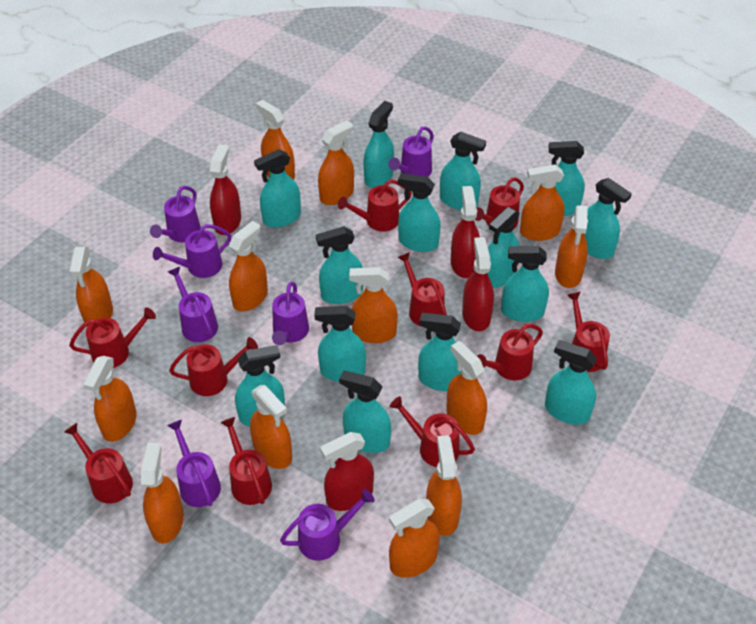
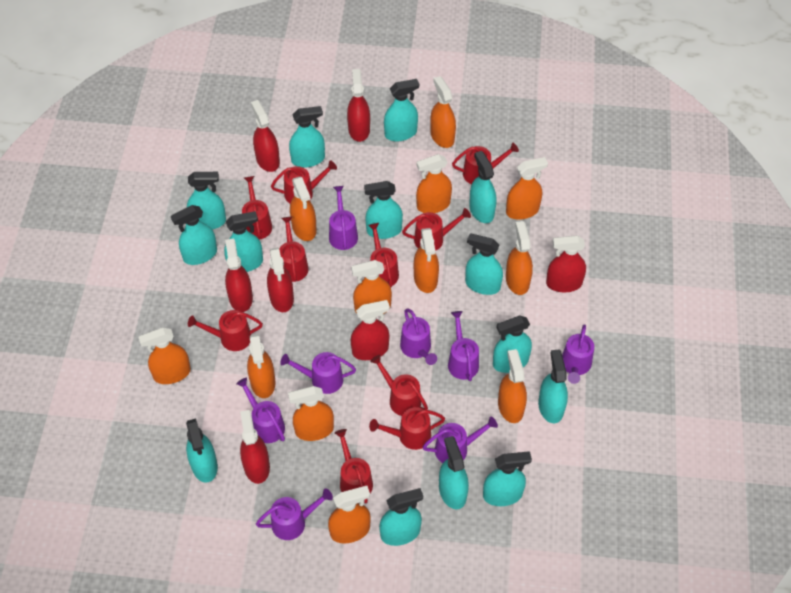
orange spray bottle: 13 -> 12
purple watering can: 7 -> 8
red spray bottle: 4 -> 7

